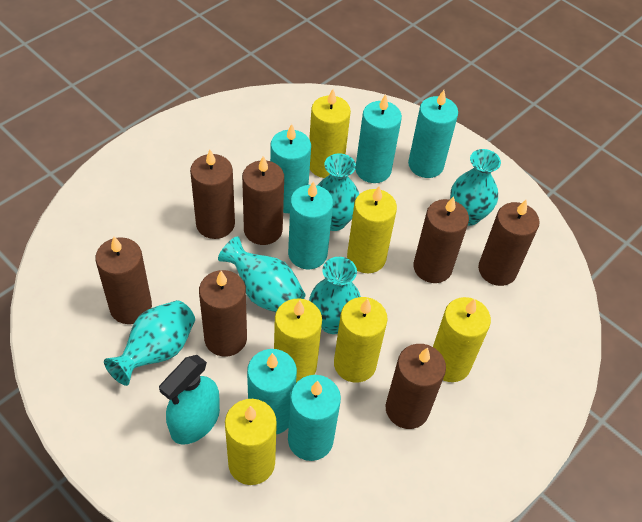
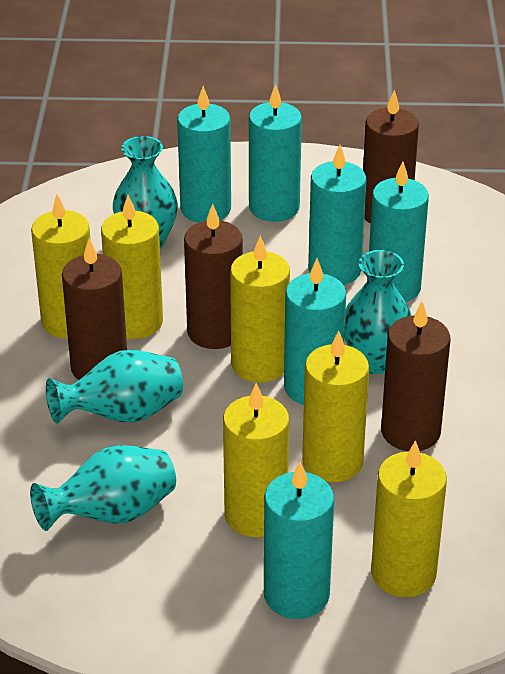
brown candle: 7 -> 4
turquoise spray bottle: 1 -> 0
turquoise vase: 5 -> 4

